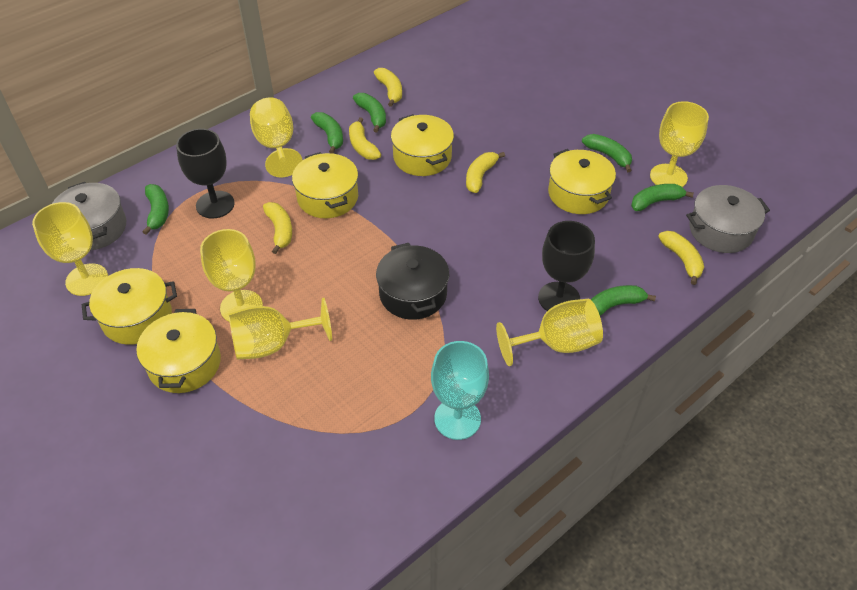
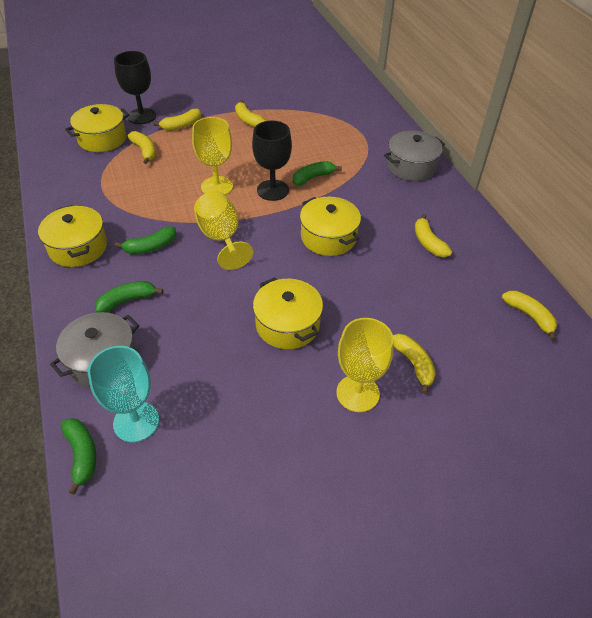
black pot: 1 -> 0
green banana: 6 -> 4
yellow banana: 5 -> 6
yellow goblet: 6 -> 3
yellow pot: 5 -> 4

